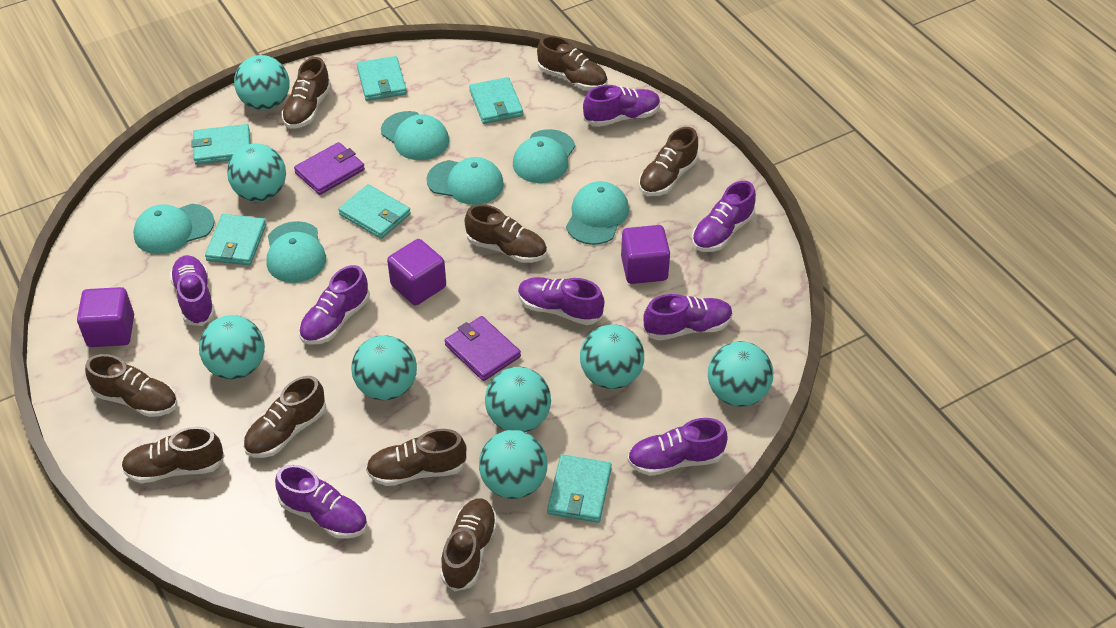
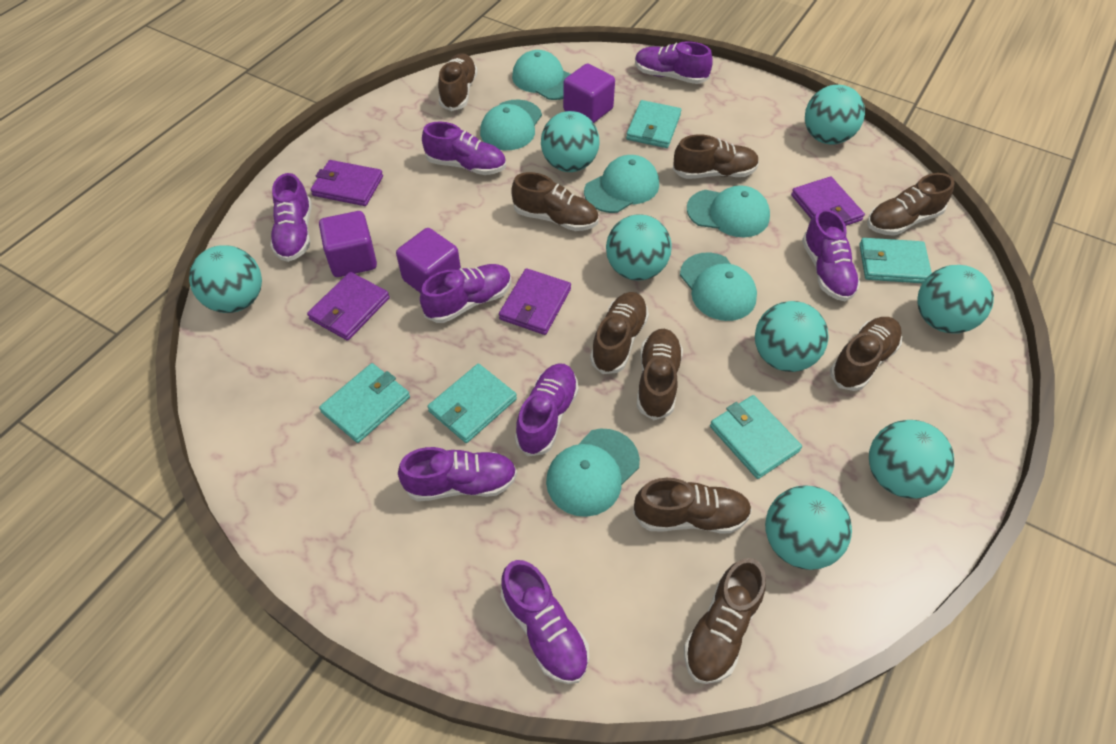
purple wallet: 2 -> 4
turquoise wallet: 6 -> 5

